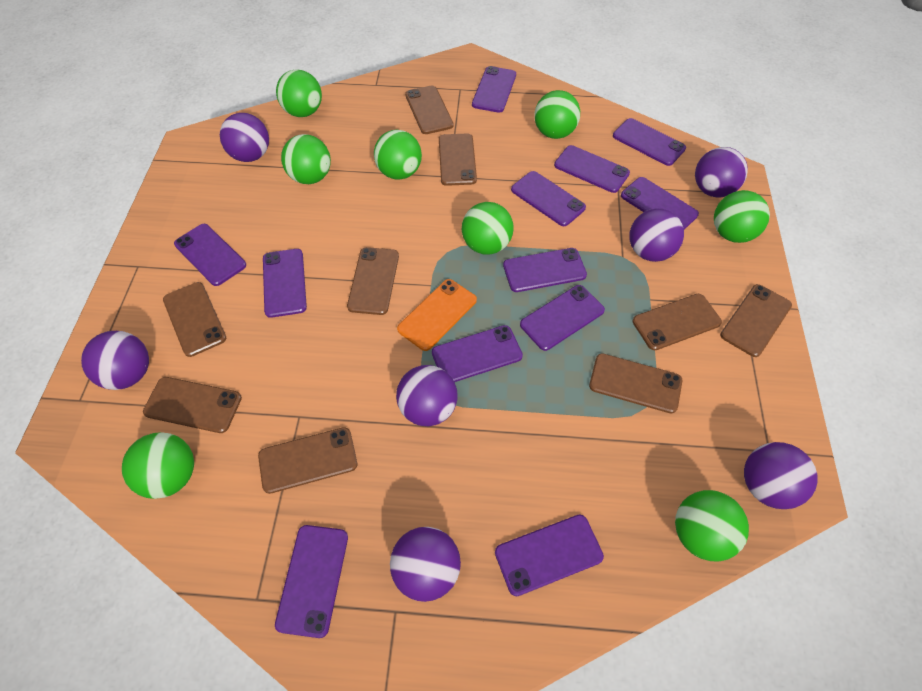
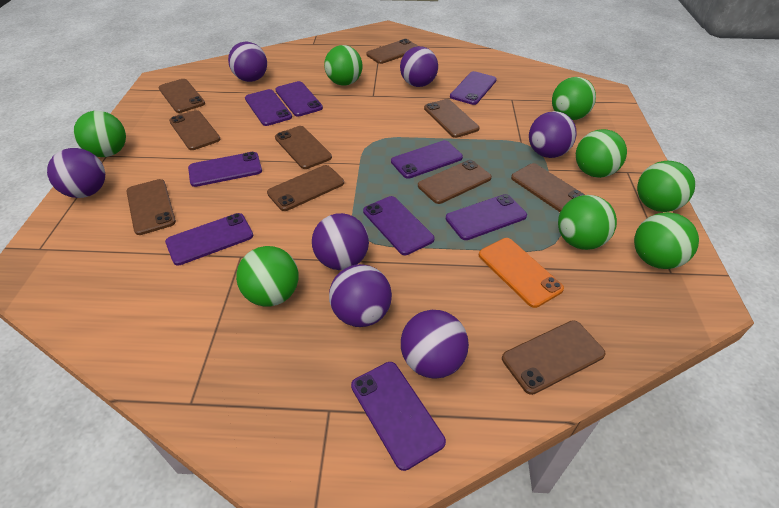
brown phone: 9 -> 10
purple phone: 12 -> 9

